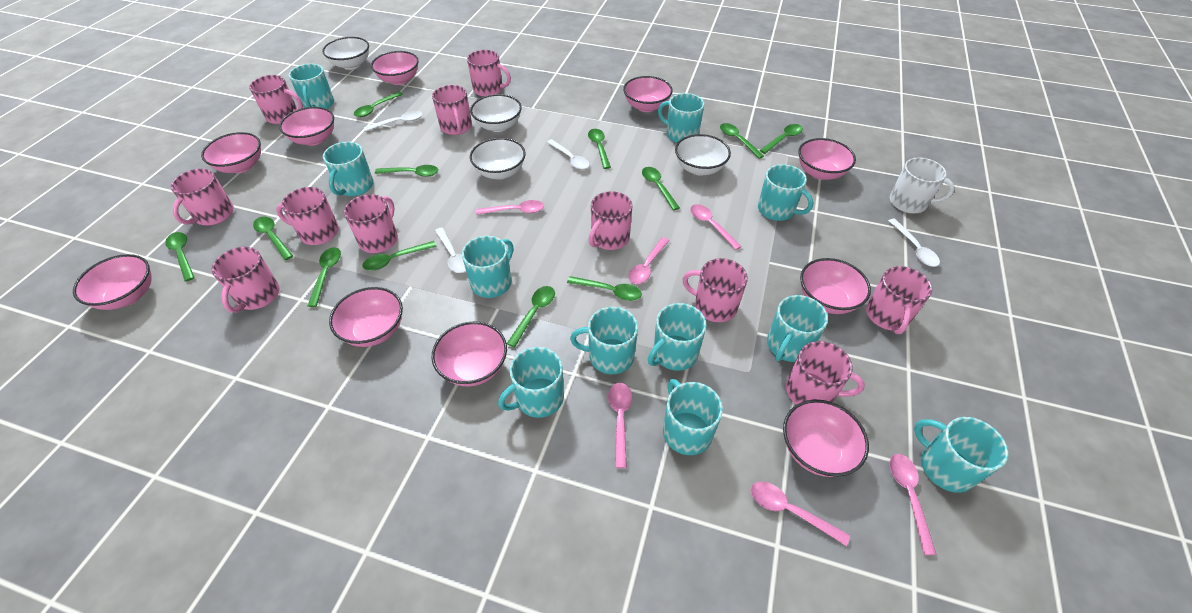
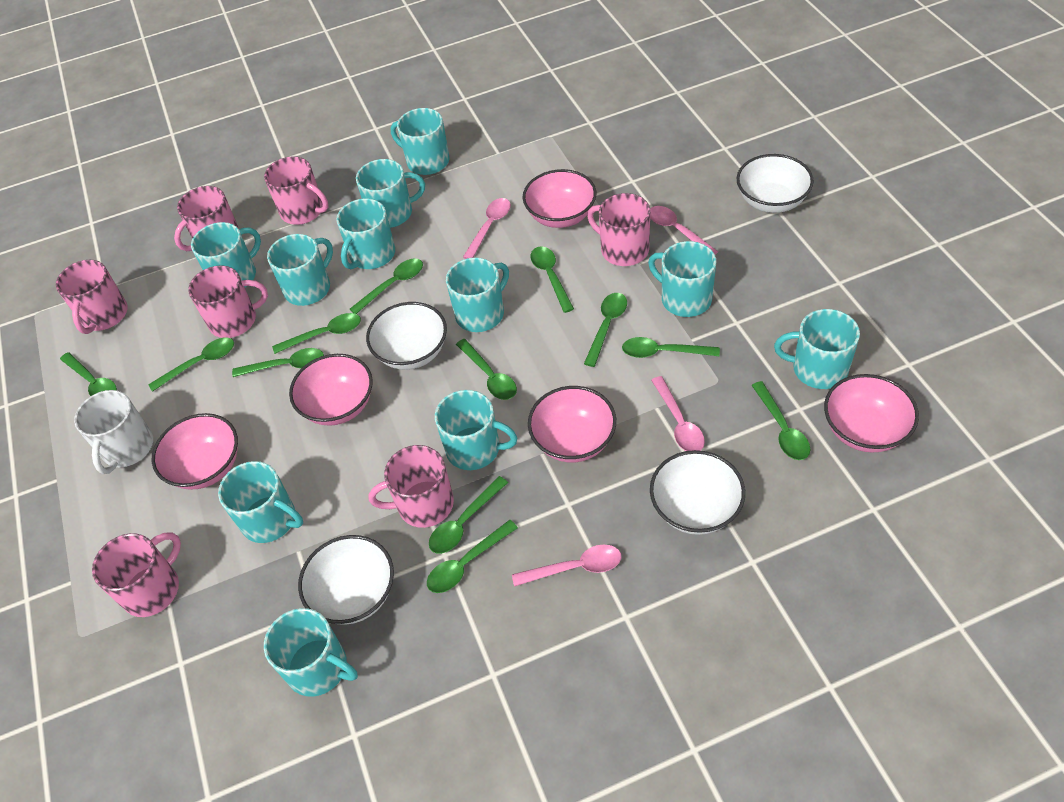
pink bowl: 10 -> 5
pink mug: 11 -> 7
pink spoon: 6 -> 4
white spoon: 4 -> 0

